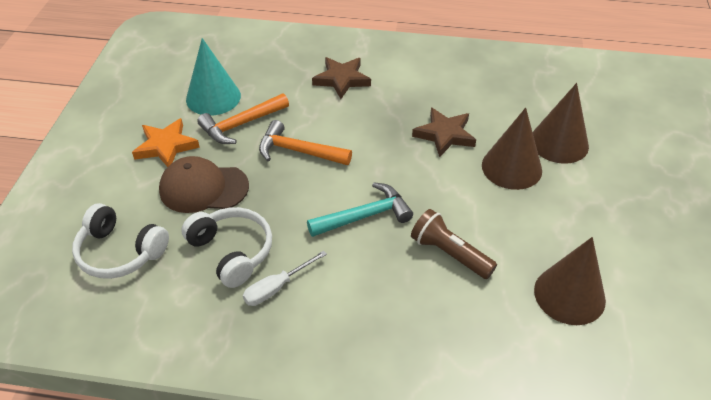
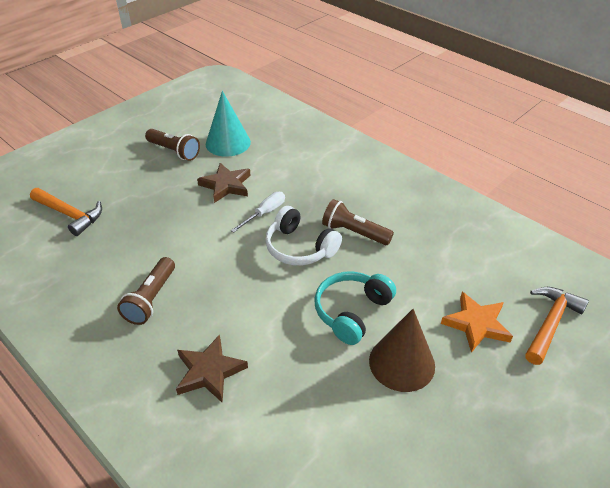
brown cap: 1 -> 0
brown cone: 3 -> 1
brown flashlight: 1 -> 3
turquoise hammer: 1 -> 0
turquoise headphones: 0 -> 1
white headphones: 2 -> 1

